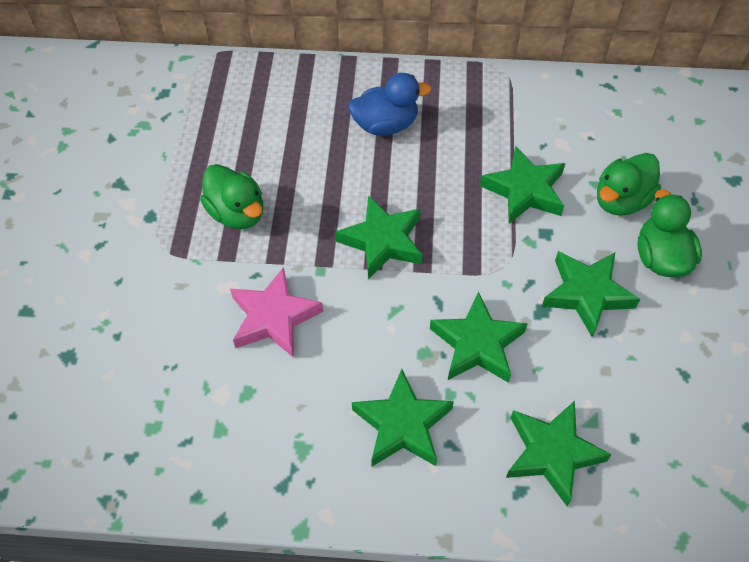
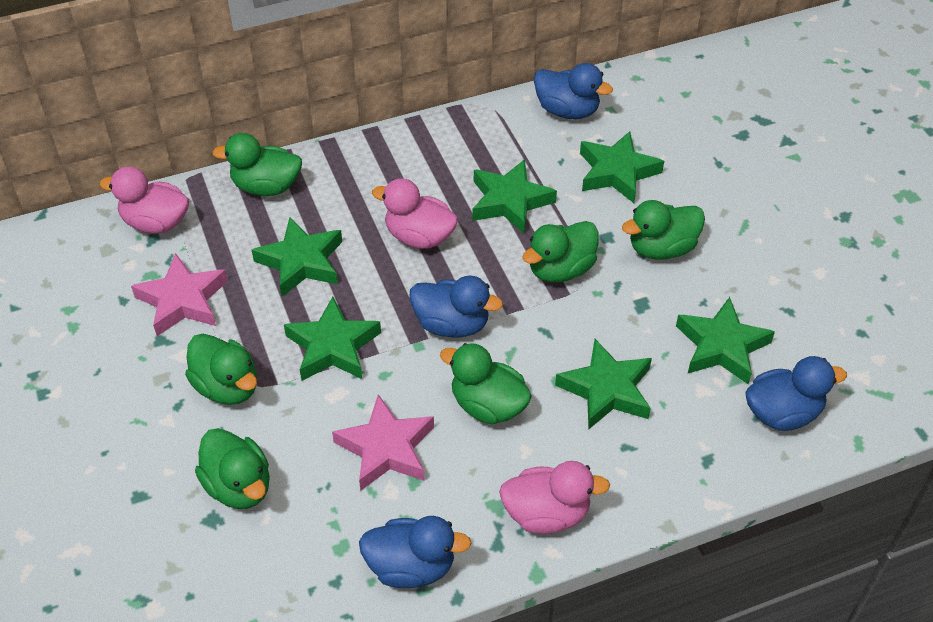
blue duck: 1 -> 4
green duck: 3 -> 6
pink duck: 0 -> 3
pink star: 1 -> 2

